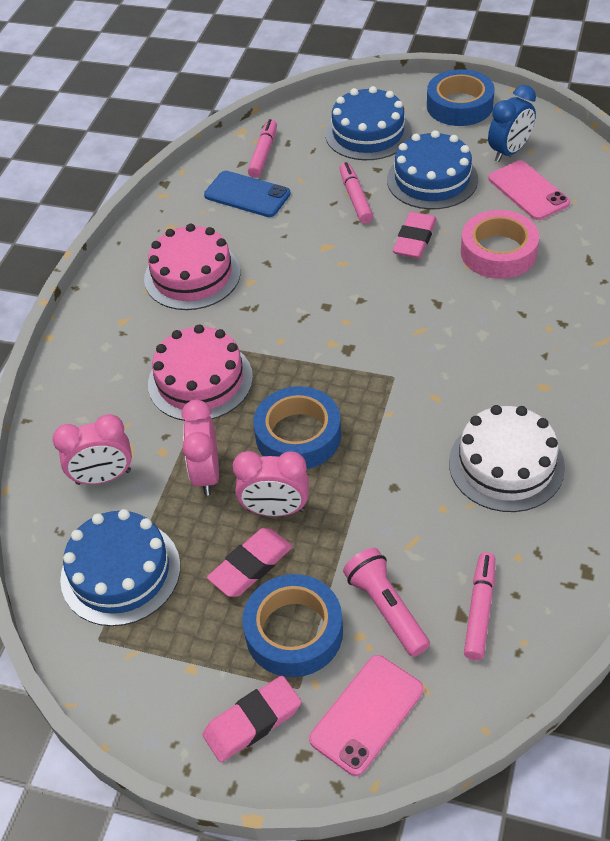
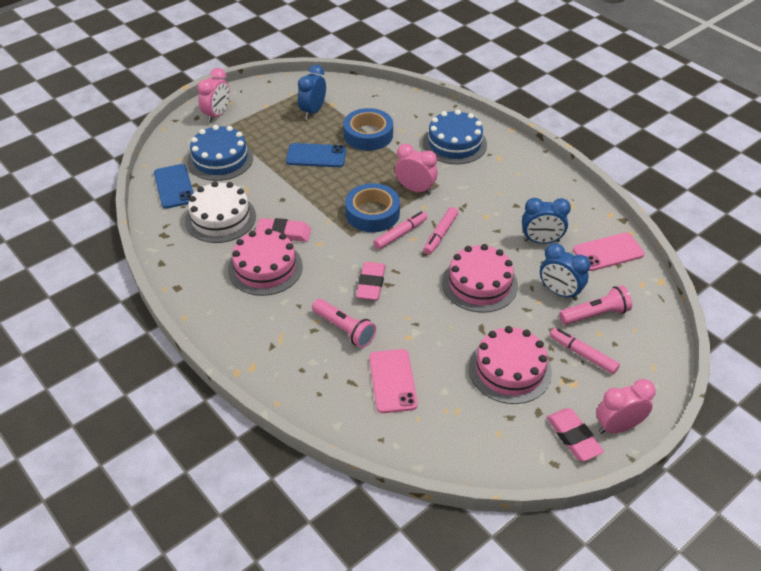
blue cake: 3 -> 2
blue clock: 1 -> 3
blue phone: 1 -> 2
blue tape: 3 -> 2
pink cake: 2 -> 3
pink flashlight: 1 -> 2
pink tape: 1 -> 0

